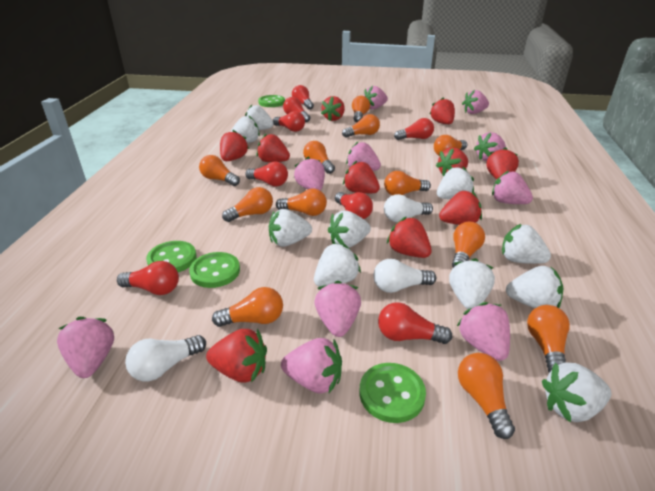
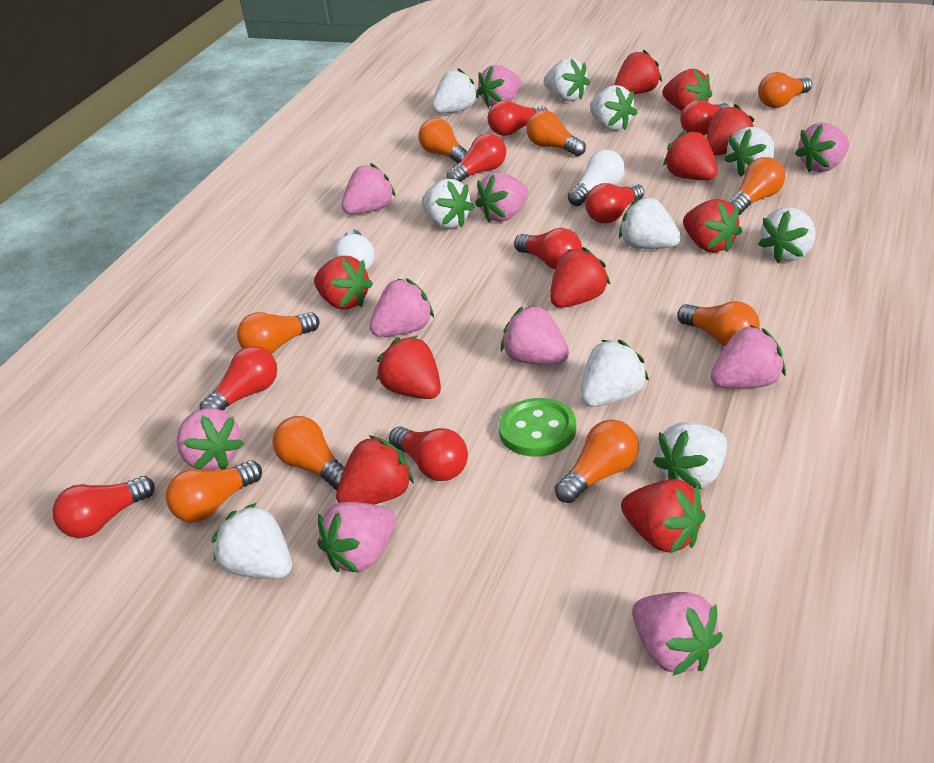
green button: 4 -> 1
orange light bulb: 12 -> 9
white light bulb: 3 -> 2

